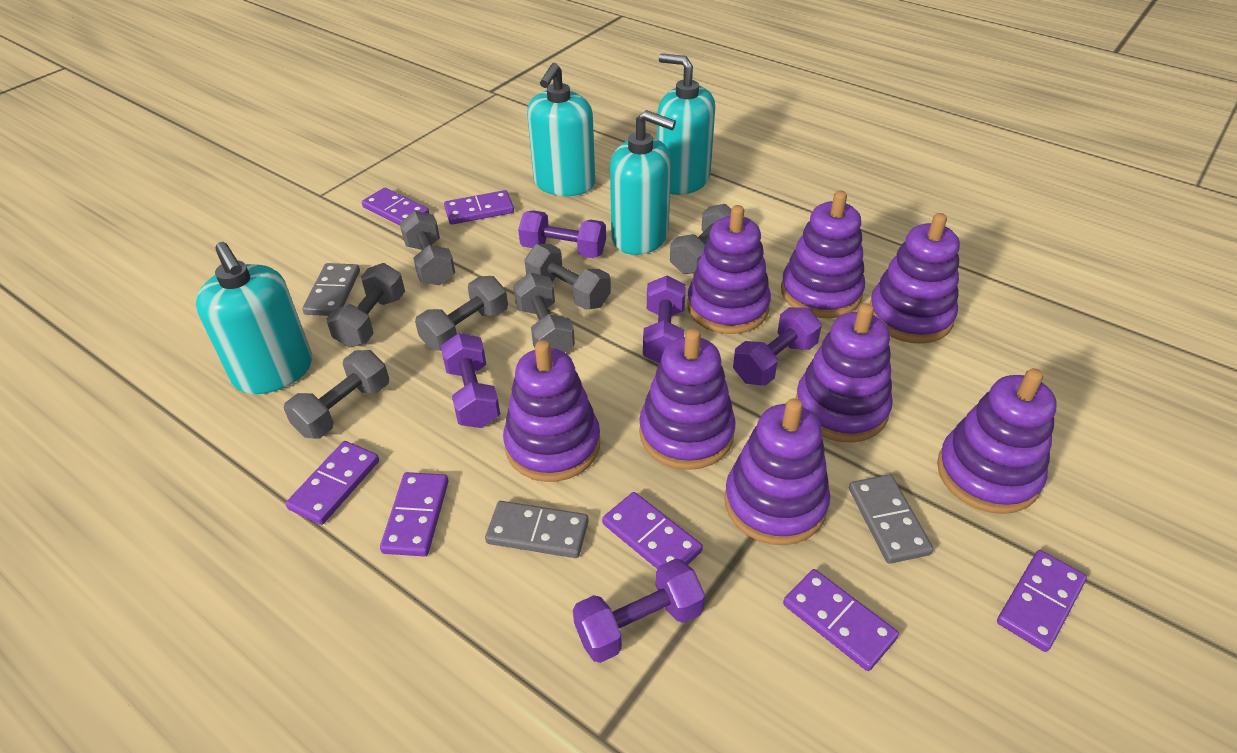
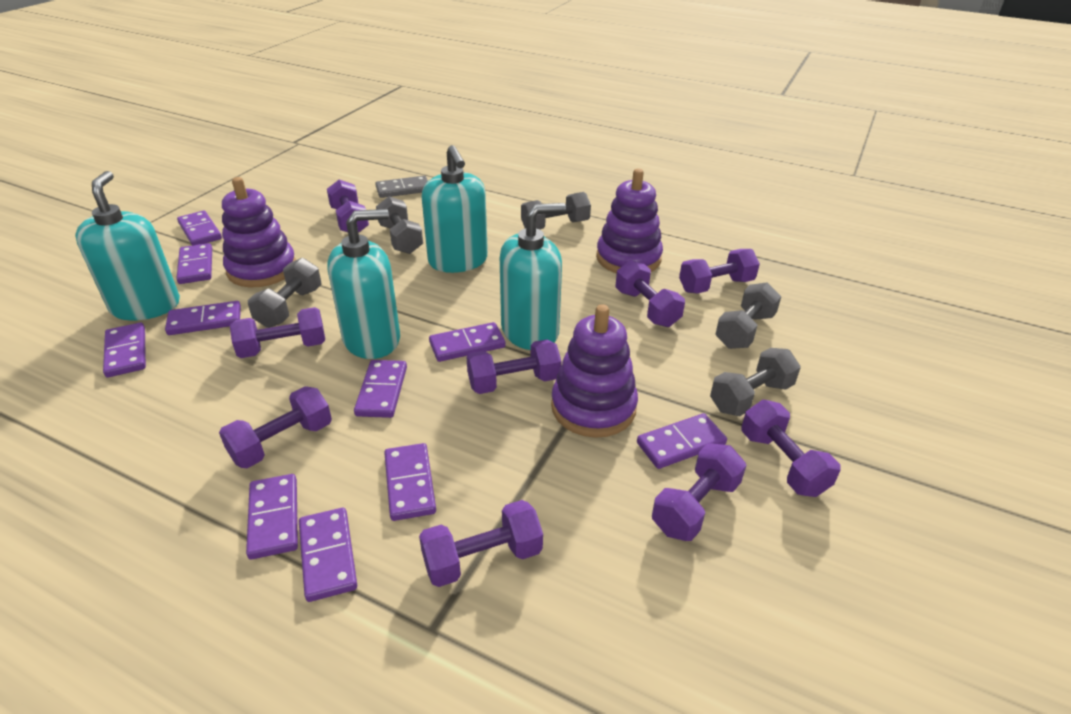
grey domino: 3 -> 1
grey dumbbell: 7 -> 5
purple domino: 7 -> 10
purple dumbbell: 5 -> 9
purple stacking toy: 8 -> 3

